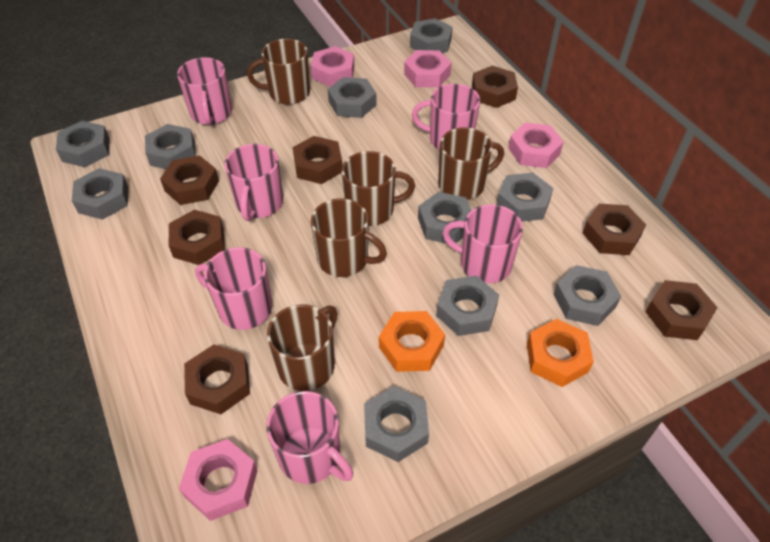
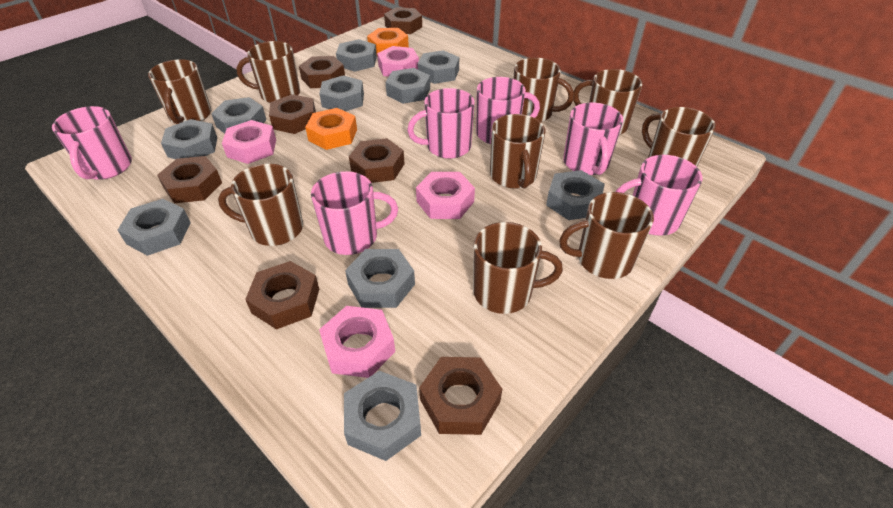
brown mug: 5 -> 9

